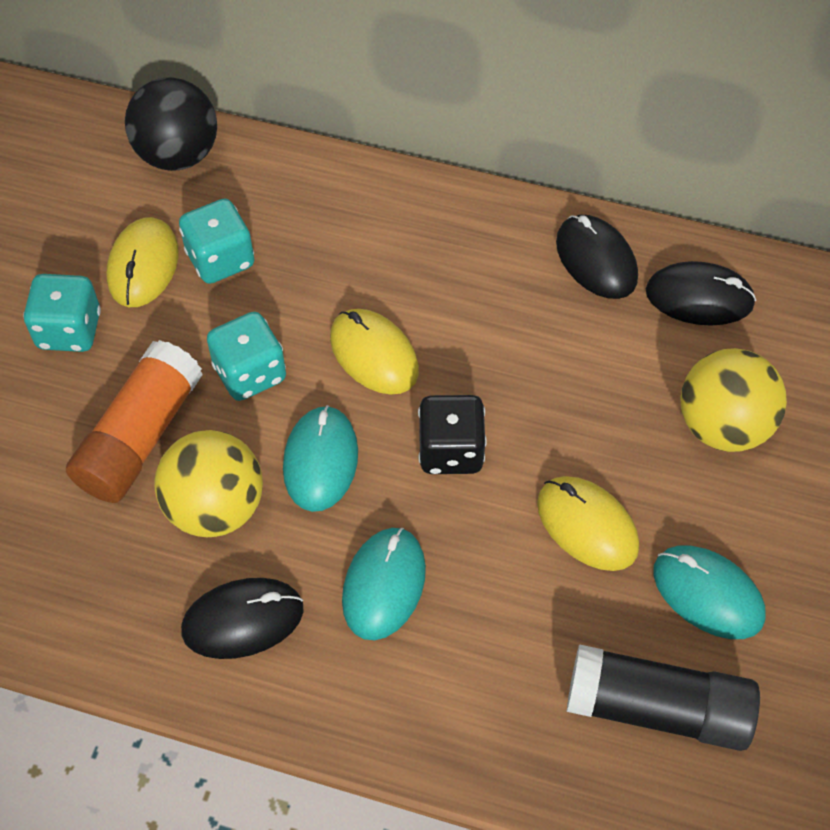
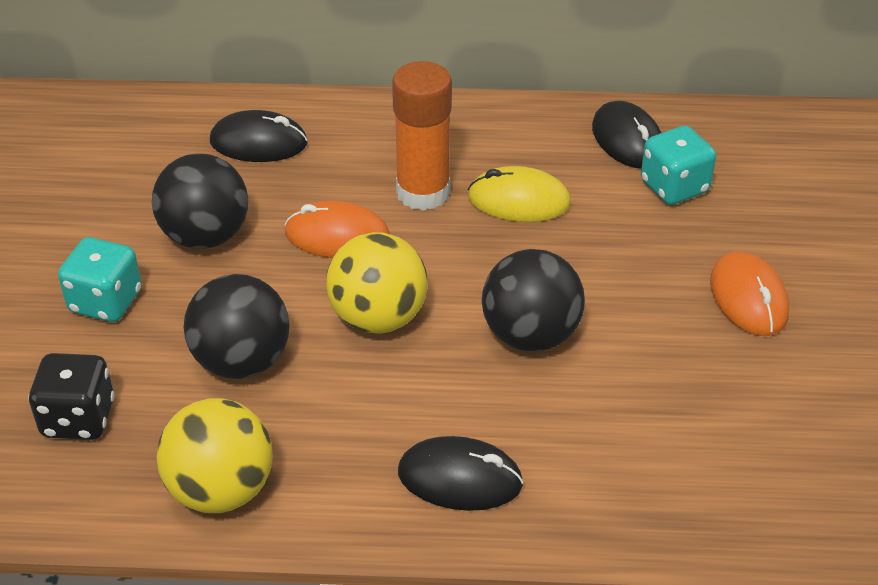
black ball: 1 -> 3
black glue stick: 1 -> 0
orange mouse: 0 -> 2
turquoise dice: 3 -> 2
turquoise mouse: 3 -> 0
yellow mouse: 3 -> 1

